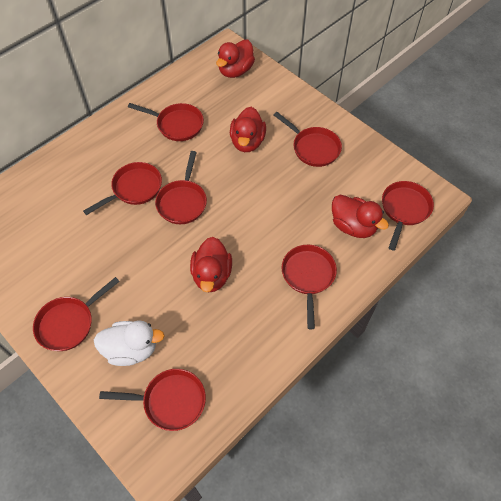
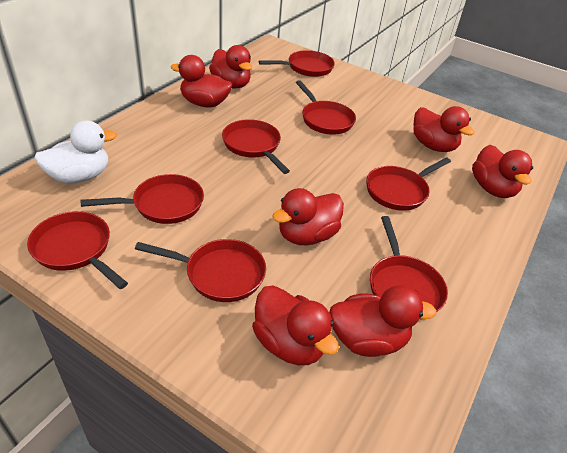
red duck: 4 -> 7

